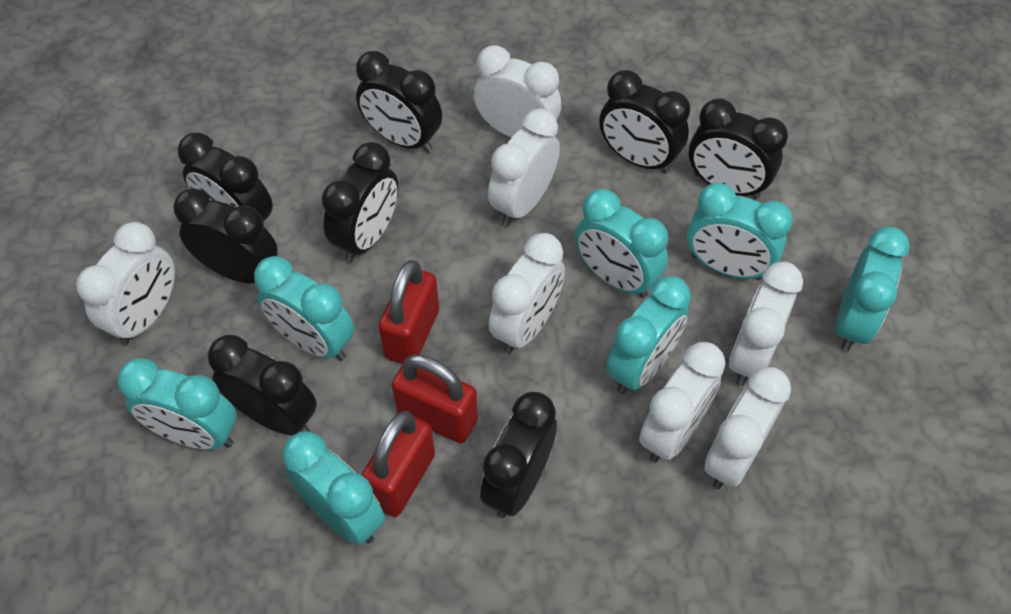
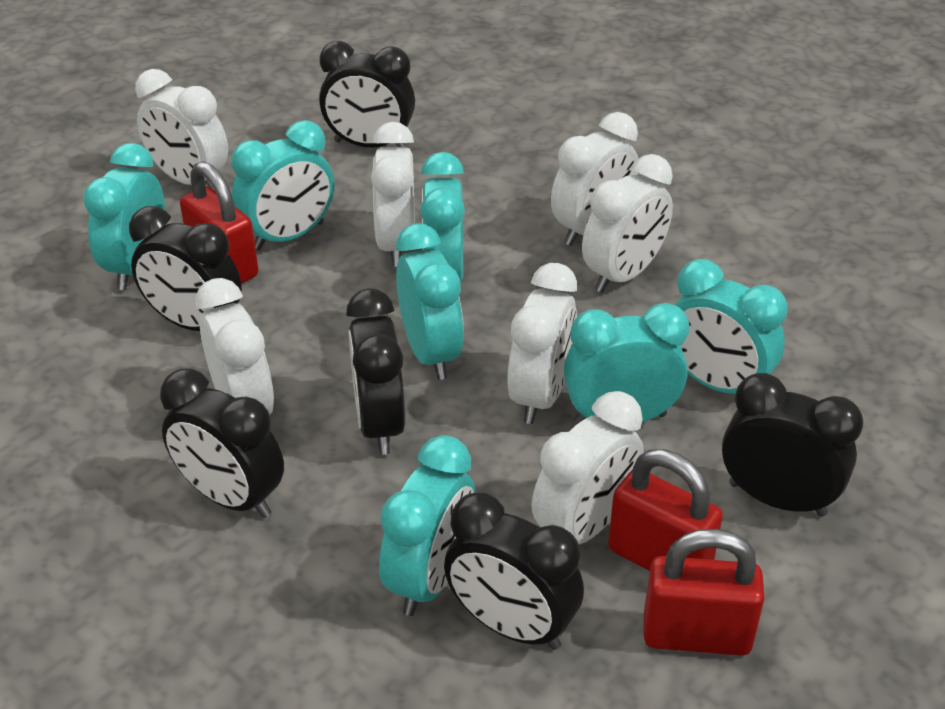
black clock: 8 -> 6

